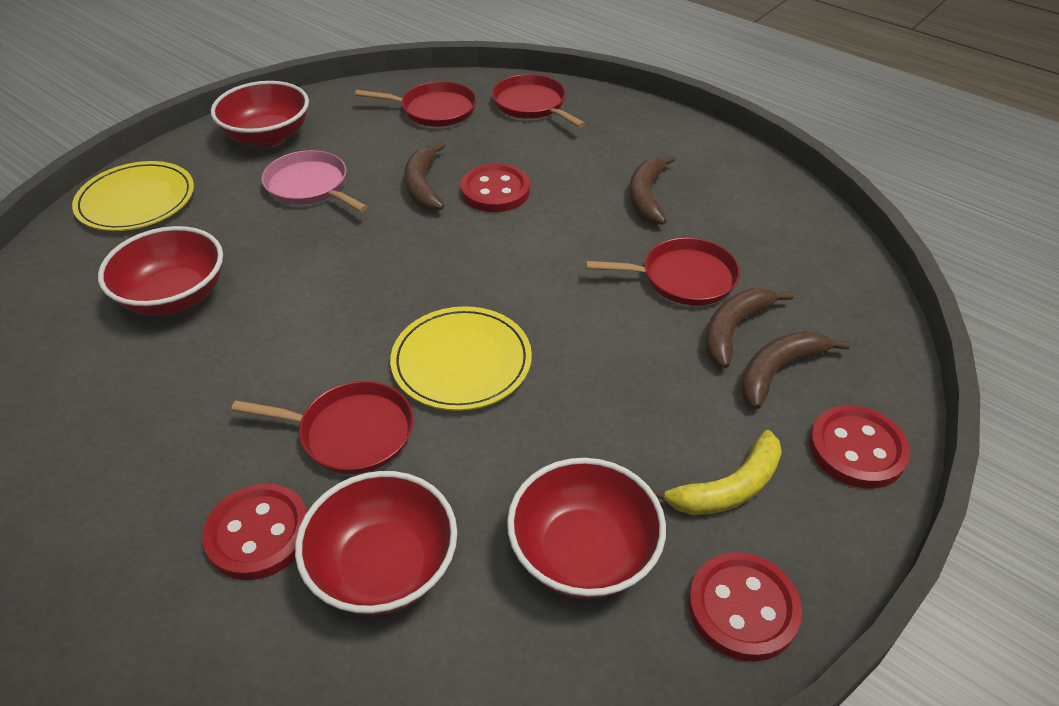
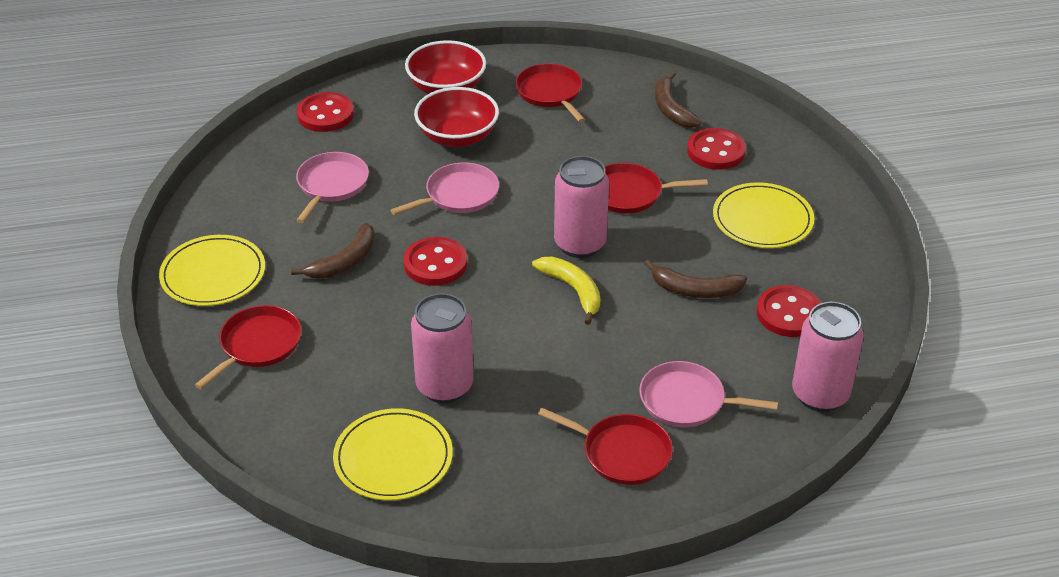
brown banana: 4 -> 3
pink can: 0 -> 3
pink pan: 1 -> 3
red bowl: 4 -> 2
yellow plate: 2 -> 3

